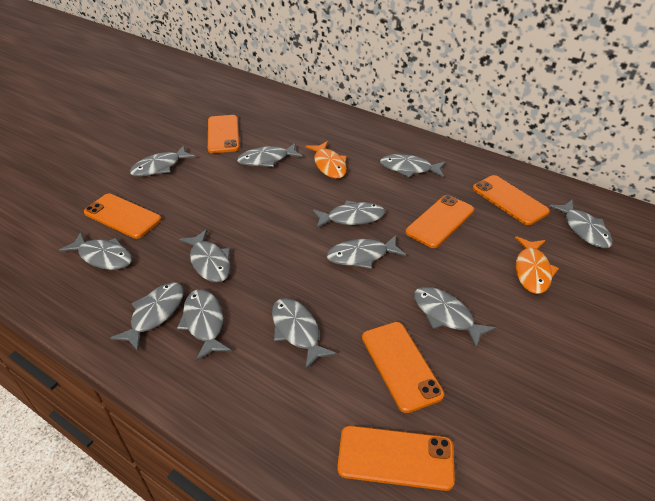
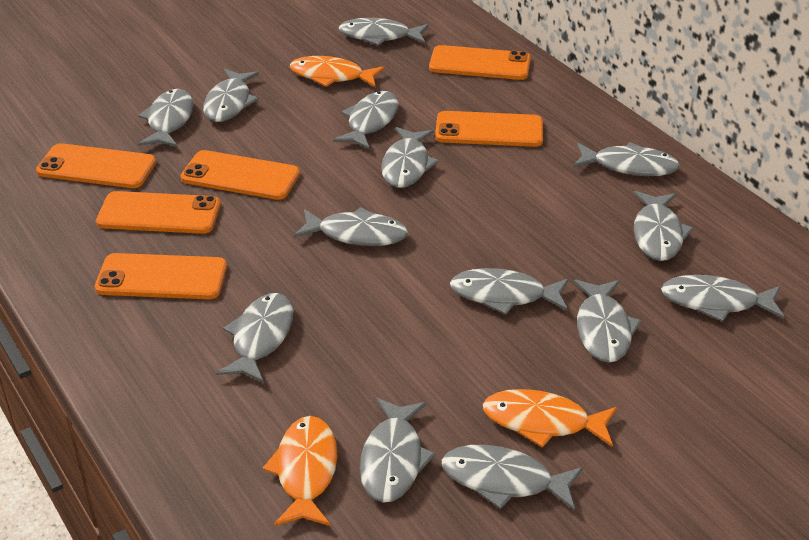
grey fish: 12 -> 14
orange fish: 2 -> 3

